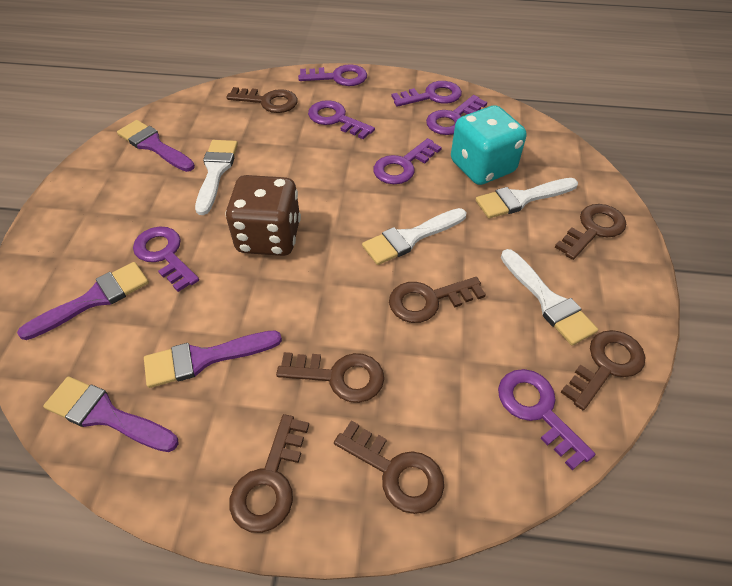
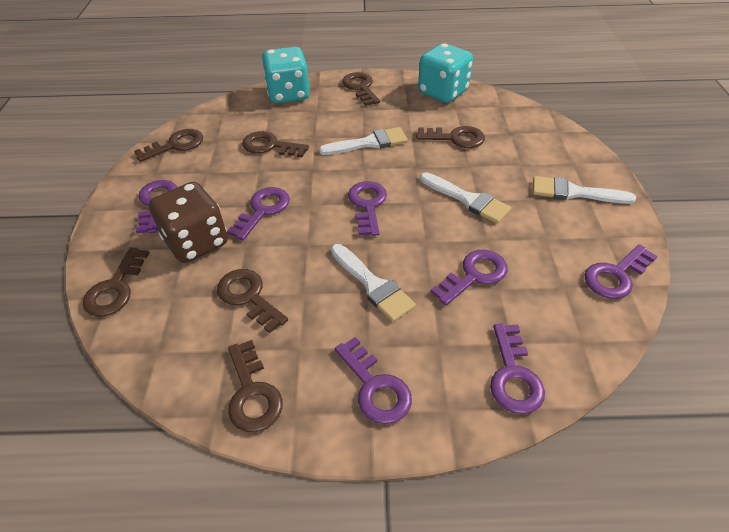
purple brush: 4 -> 0
turquoise dice: 1 -> 2

